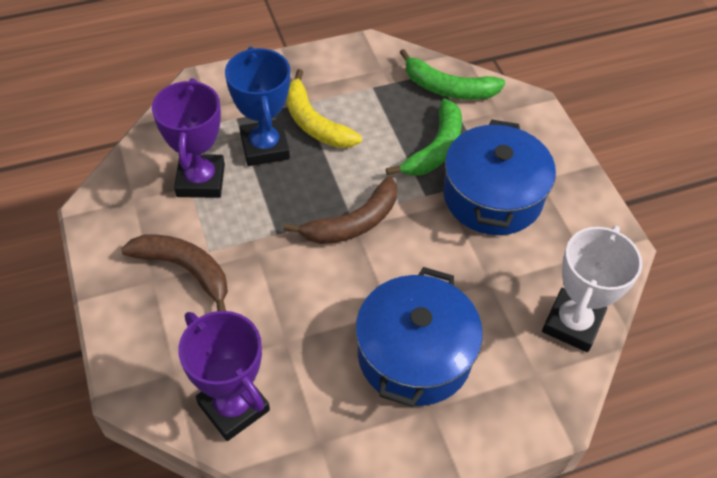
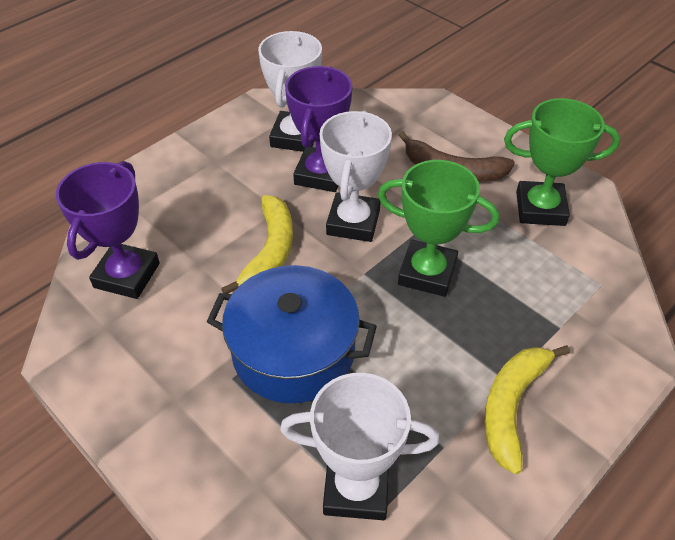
blue pot: 2 -> 1
blue trophy: 1 -> 0
brown banana: 2 -> 1
green banana: 2 -> 0
green trophy: 0 -> 2
white trophy: 1 -> 3
yellow banana: 1 -> 2

